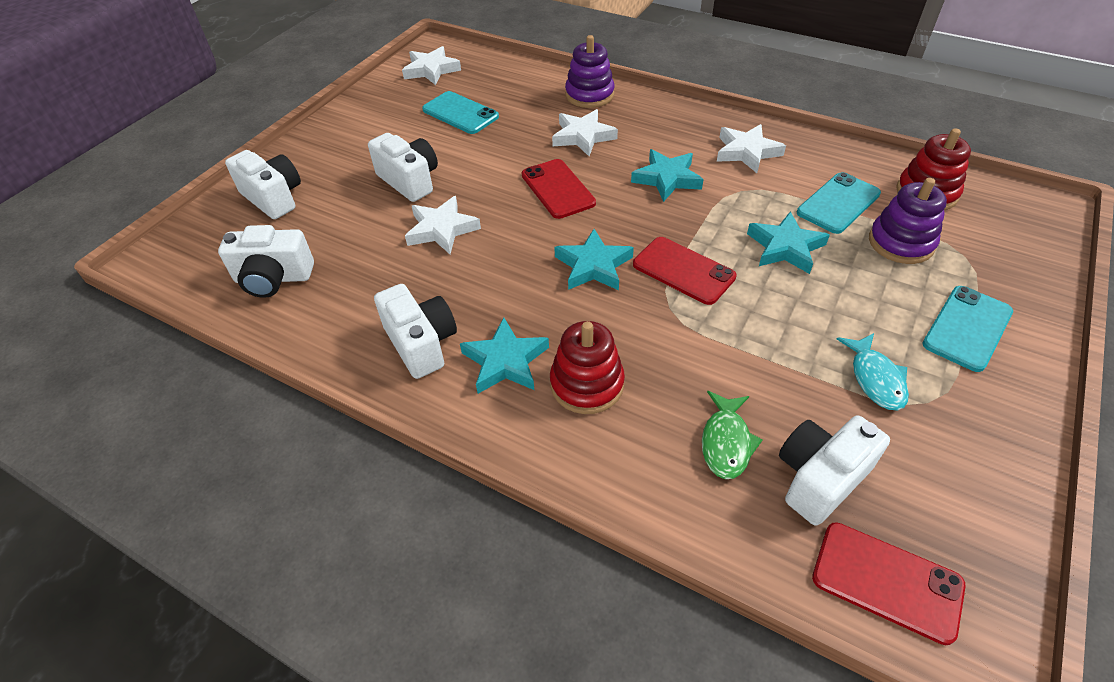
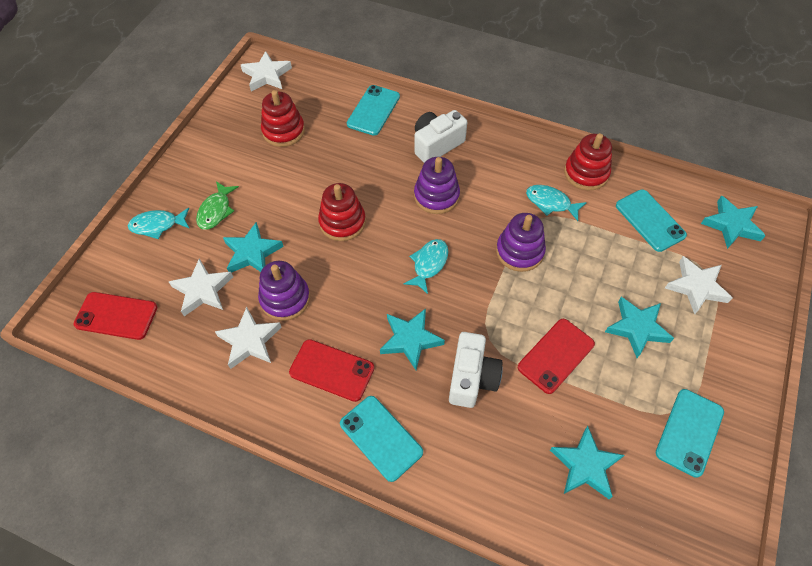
purple stacking toy: 2 -> 3
red stacking toy: 2 -> 3
turquoise fish: 1 -> 3
turquoise phone: 3 -> 4
turquoise star: 4 -> 5
white camera: 5 -> 2

